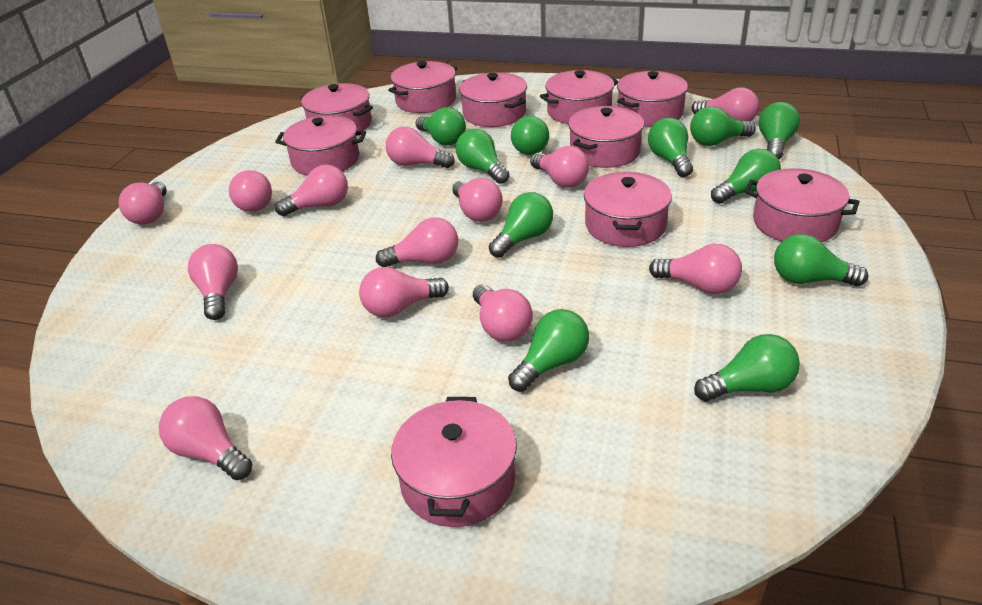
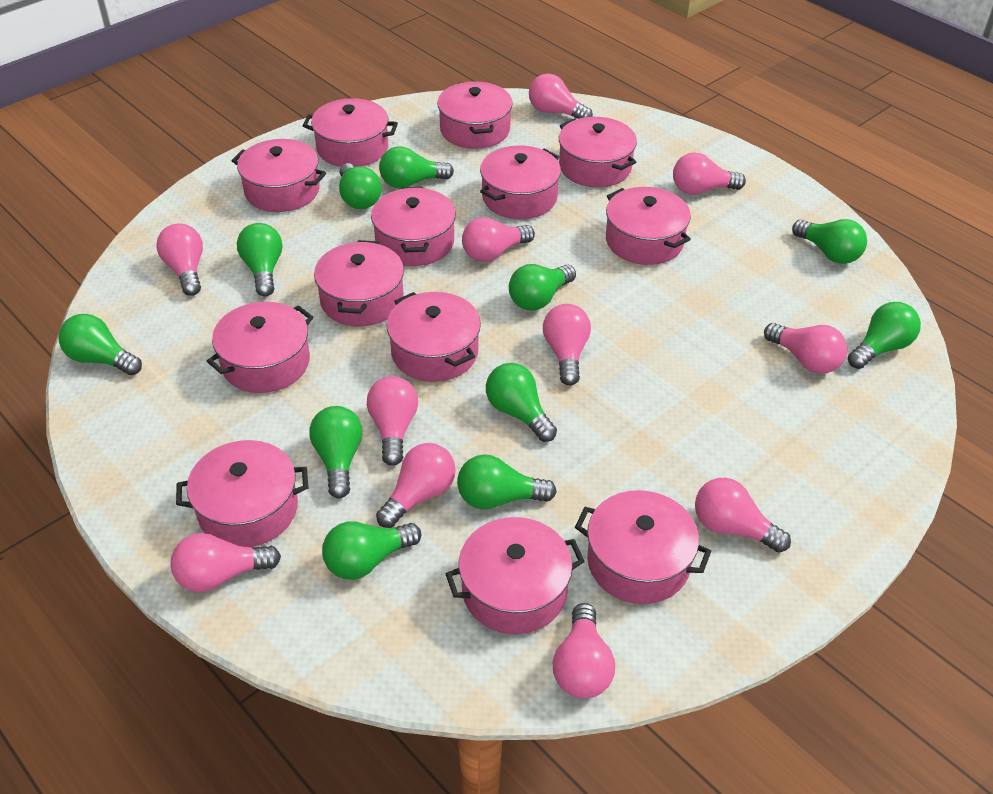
pink light bulb: 13 -> 11
pink pot: 10 -> 13

